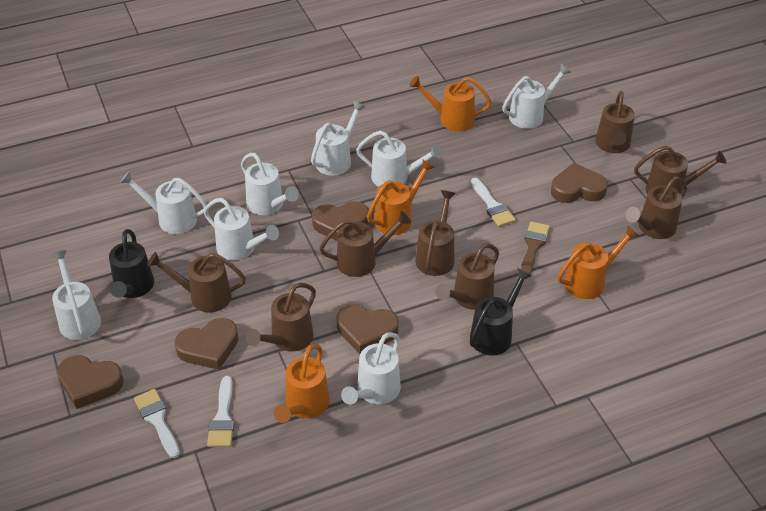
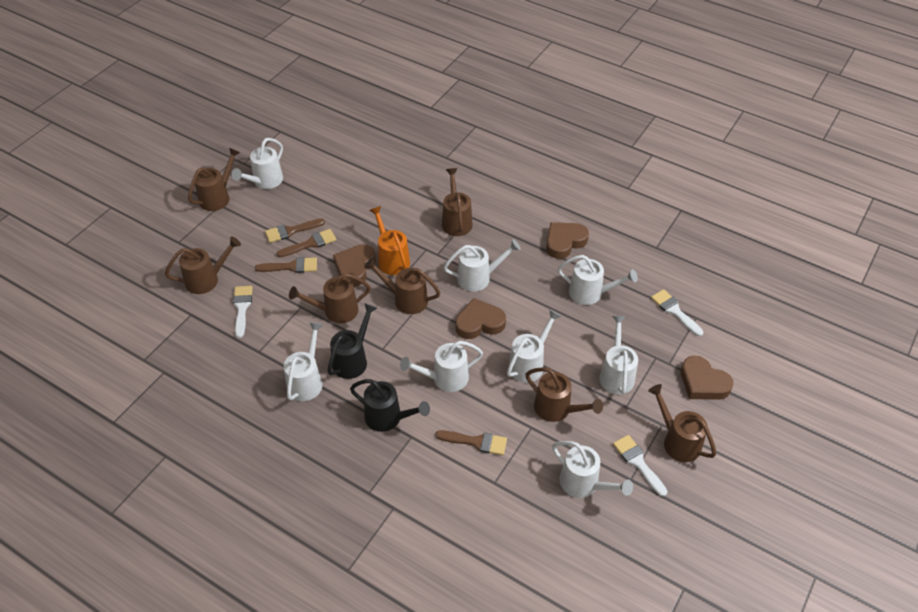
brown brush: 1 -> 4
brown heart: 5 -> 4
brown watering can: 8 -> 7
orange watering can: 4 -> 1

